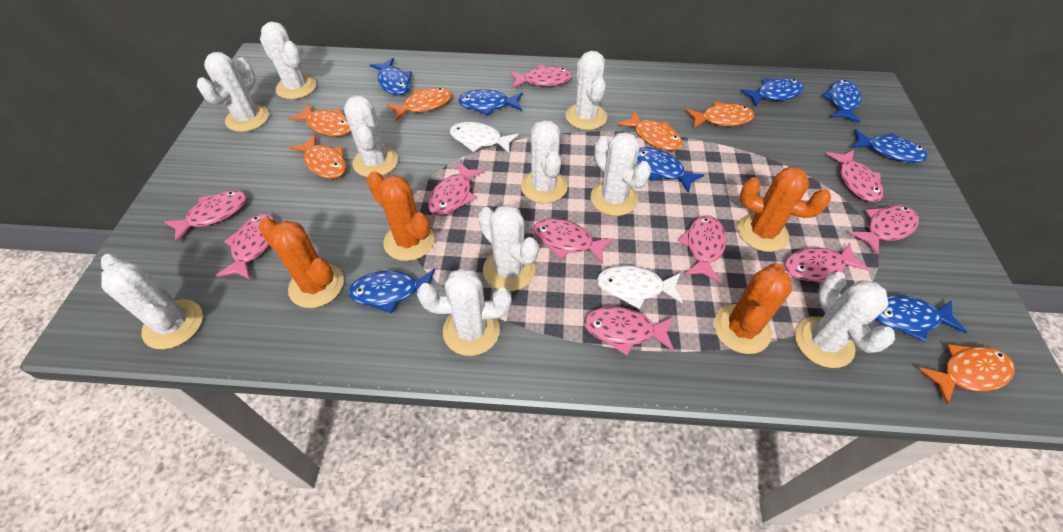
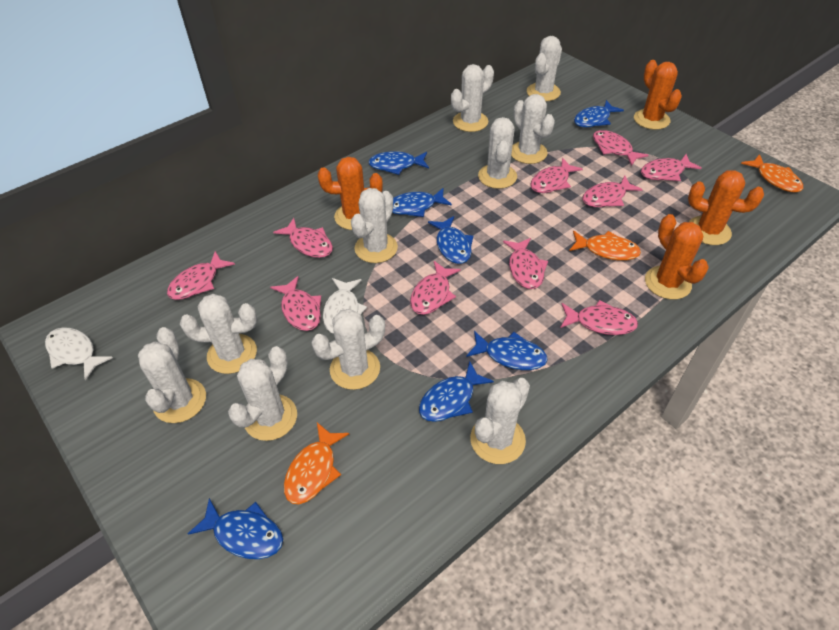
blue fish: 8 -> 7
orange fish: 6 -> 3

